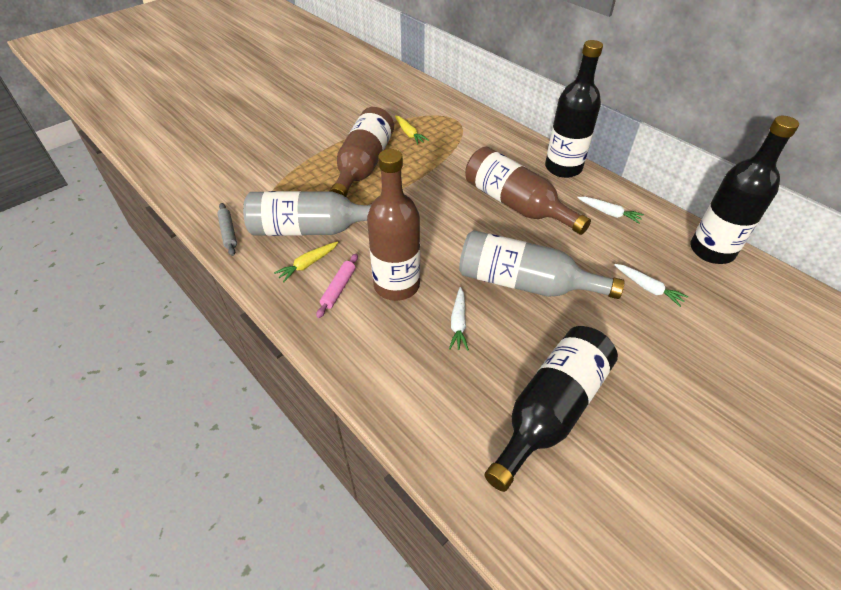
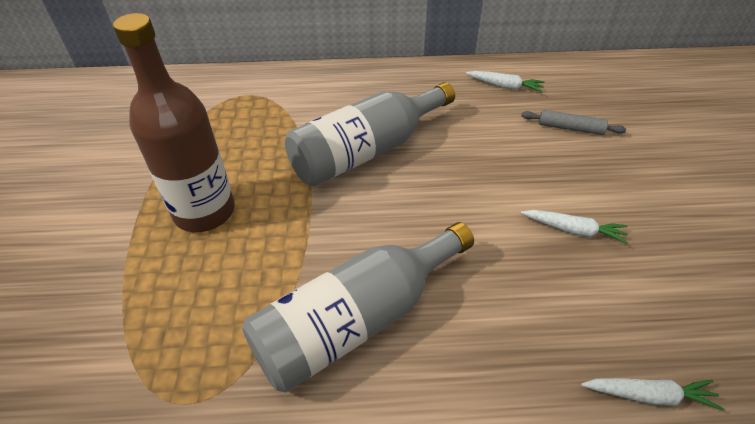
black bottle: 3 -> 0
brown bottle: 3 -> 1
pink rolling pin: 1 -> 0
yellow carrot: 2 -> 0

